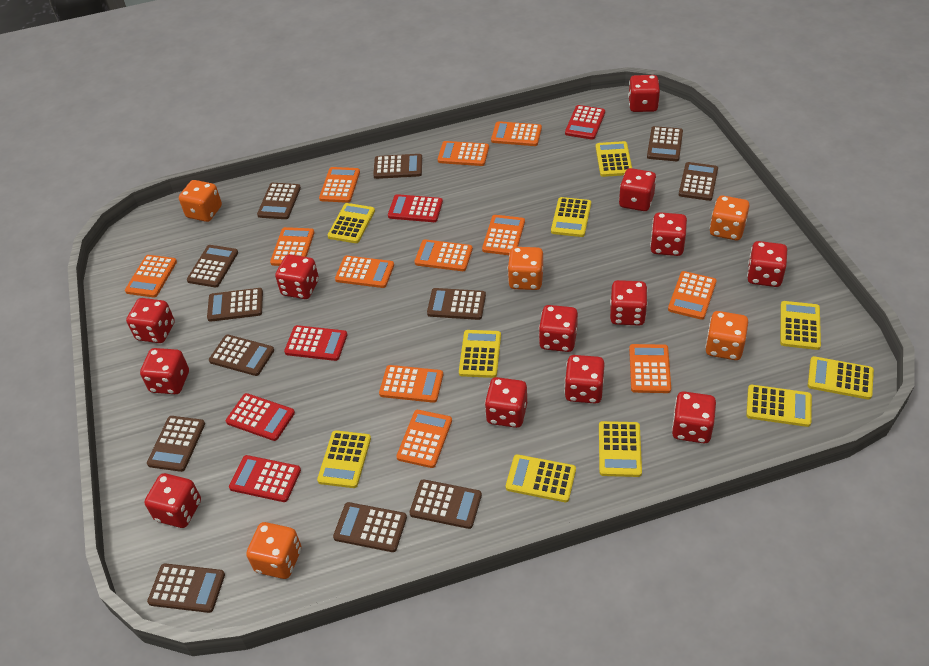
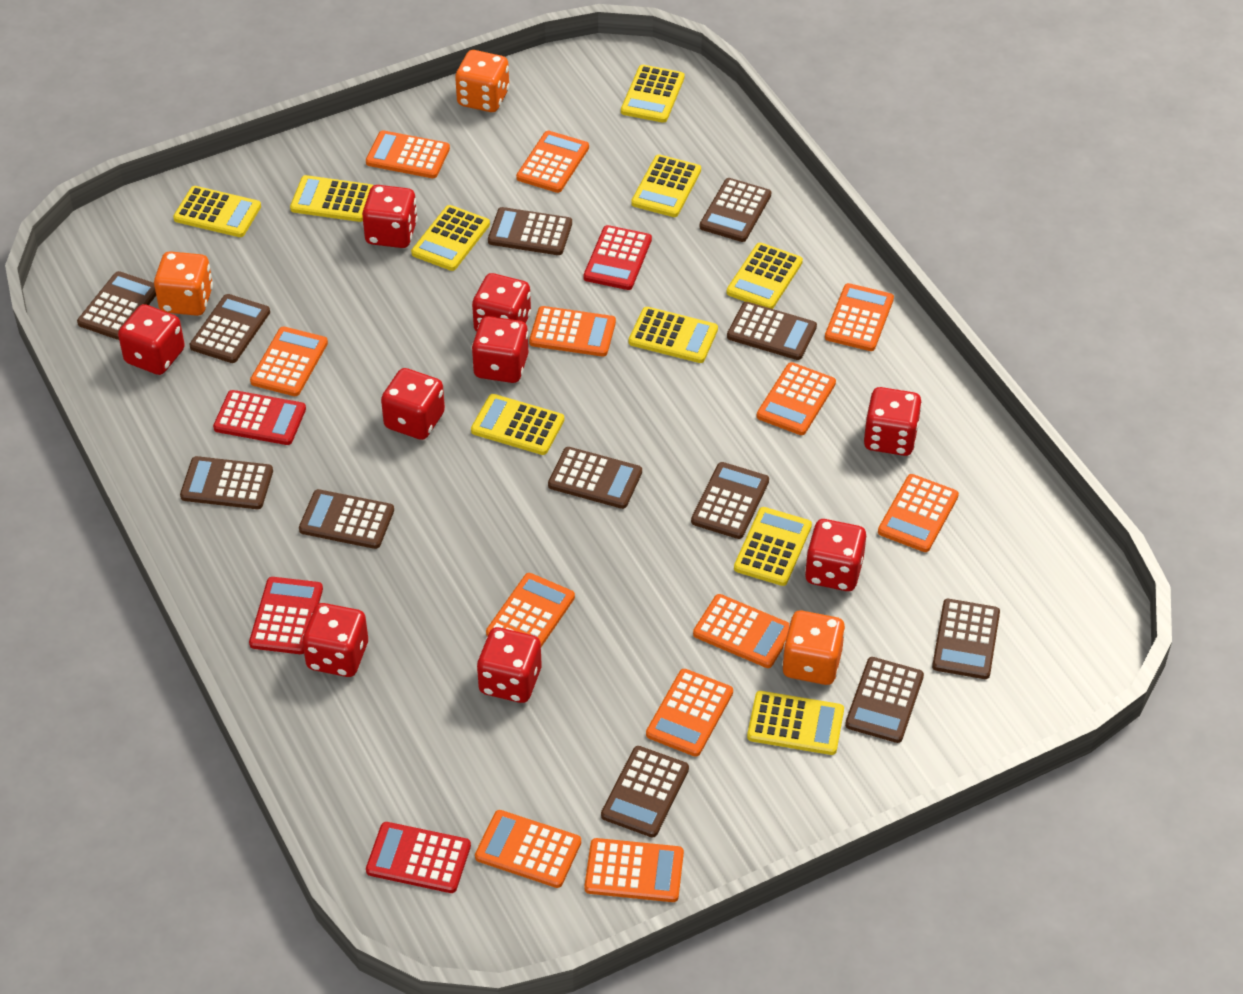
orange dice: 5 -> 3
red calculator: 5 -> 4
red dice: 13 -> 9

